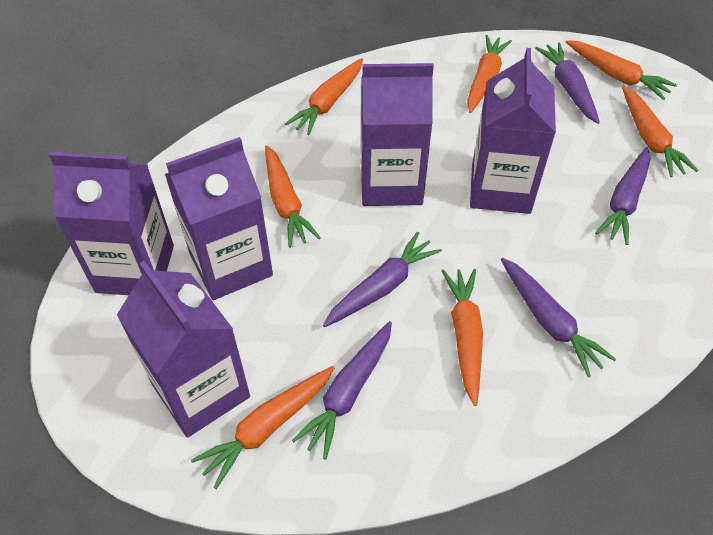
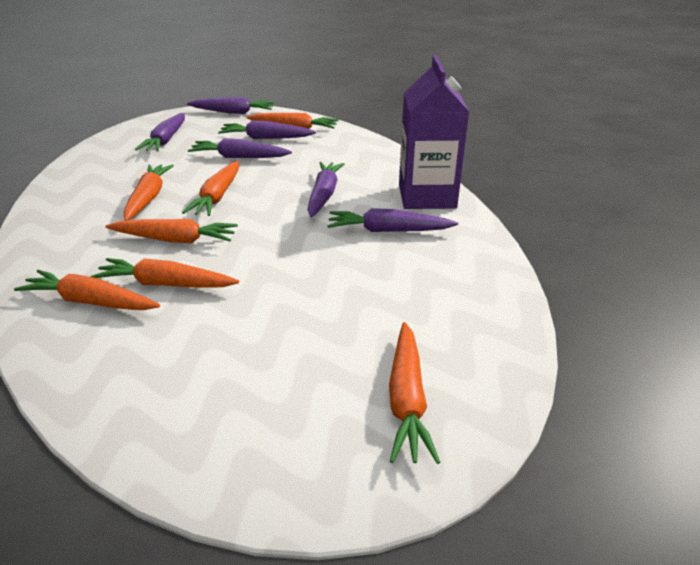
purple carrot: 5 -> 6
purple carton: 5 -> 1

